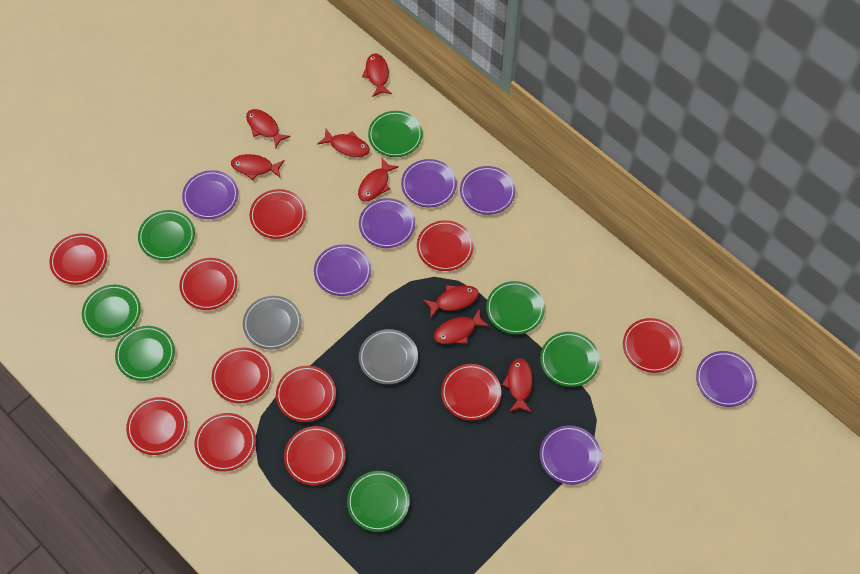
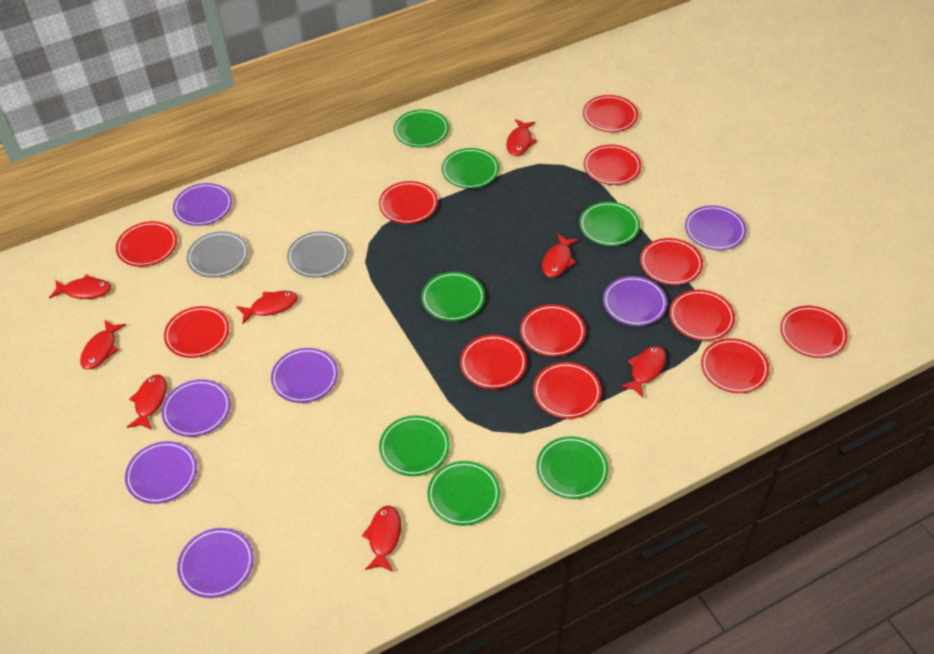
red plate: 11 -> 12

